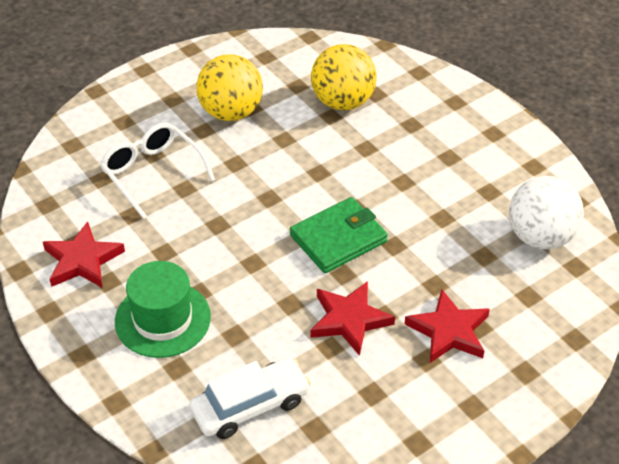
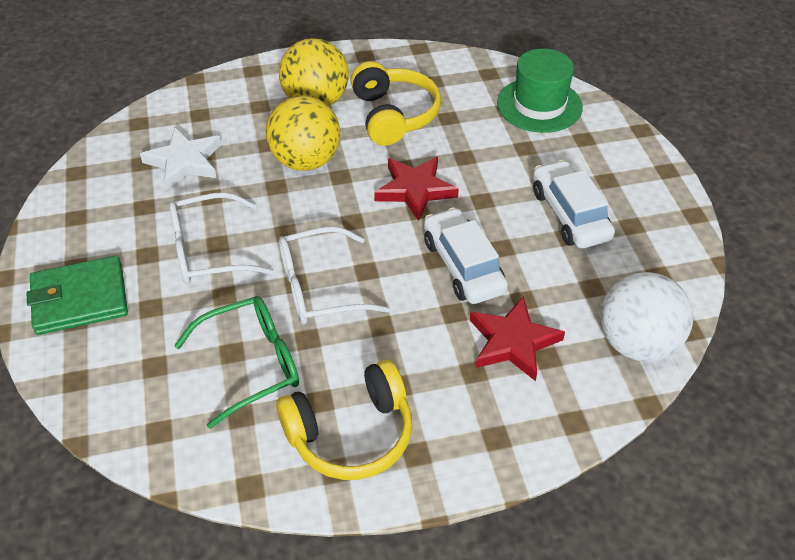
green glasses: 0 -> 1
red star: 3 -> 2
white car: 1 -> 2
white glasses: 1 -> 2
white star: 0 -> 1
yellow headphones: 0 -> 2

